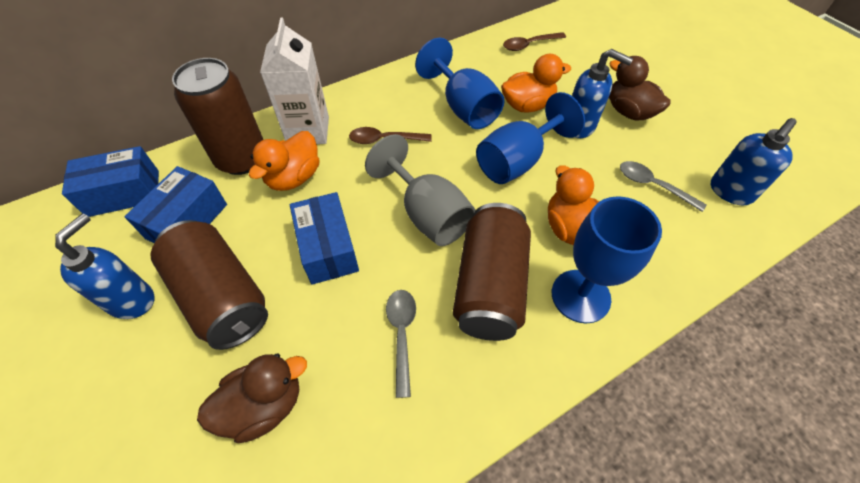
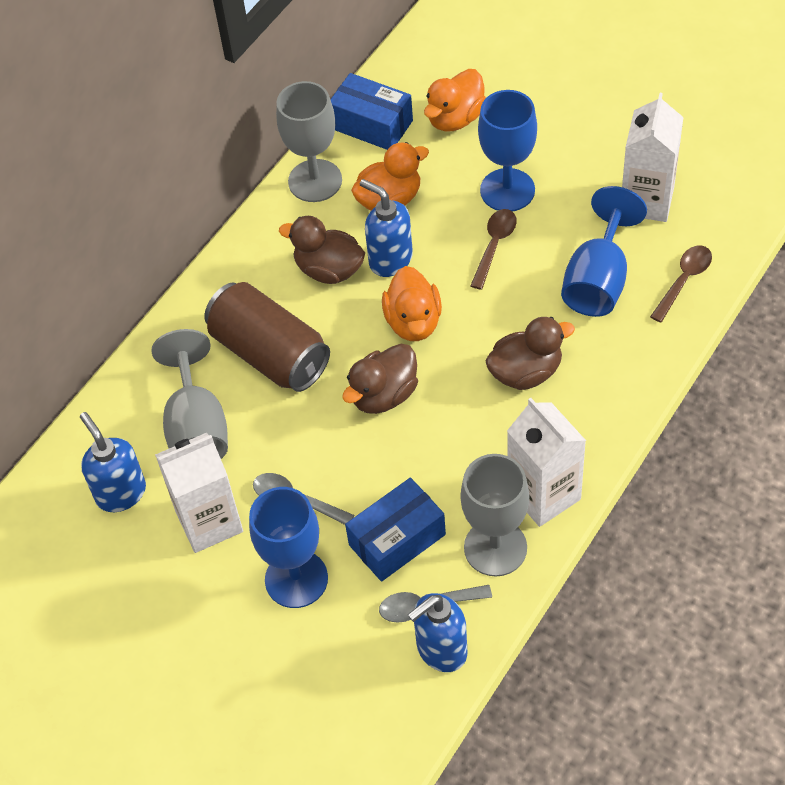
blue box: 3 -> 2
brown can: 3 -> 1
brown duck: 2 -> 3
grey goblet: 1 -> 3
white carton: 1 -> 3

